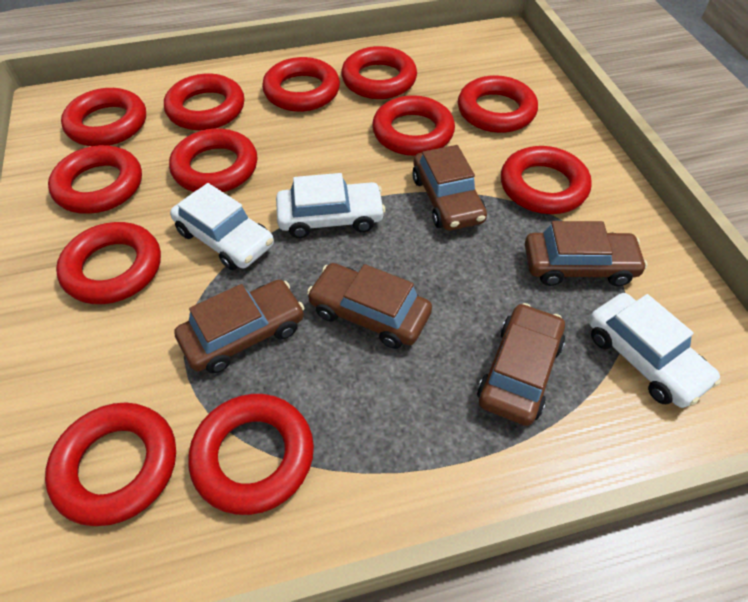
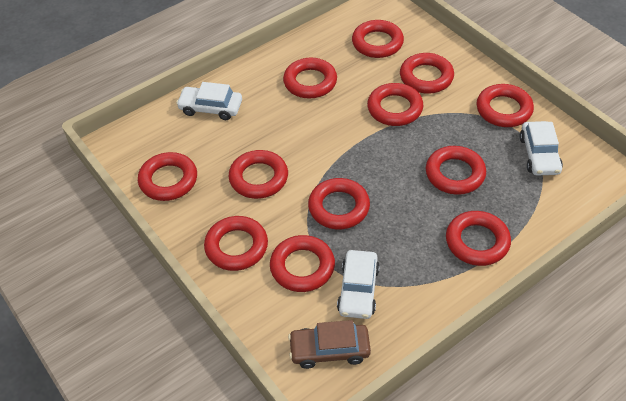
brown car: 5 -> 1

